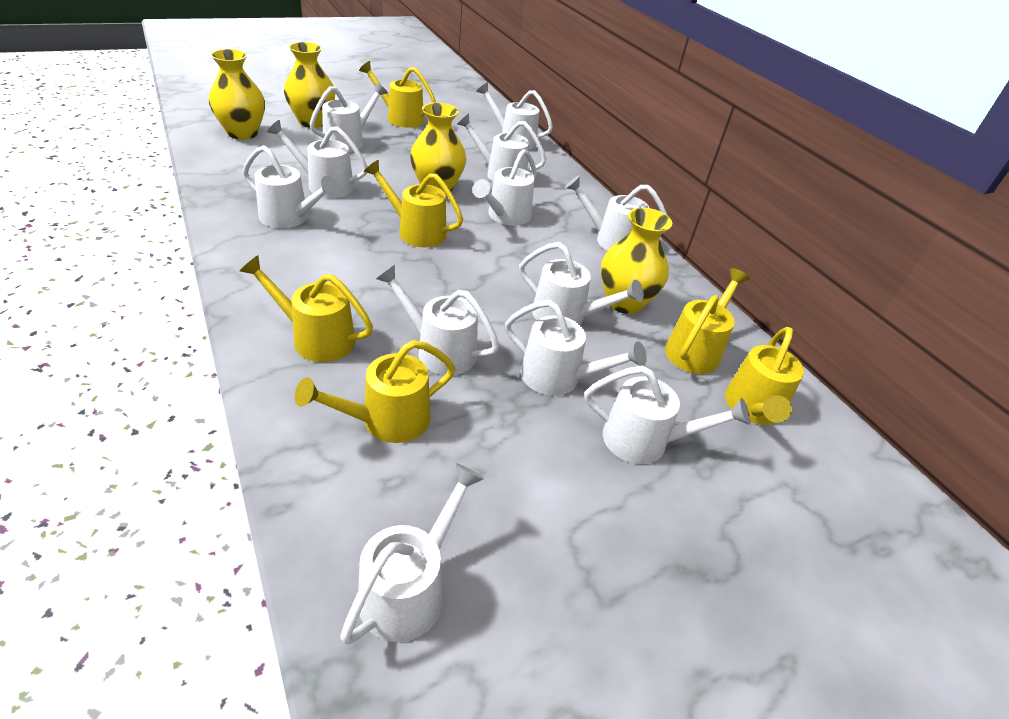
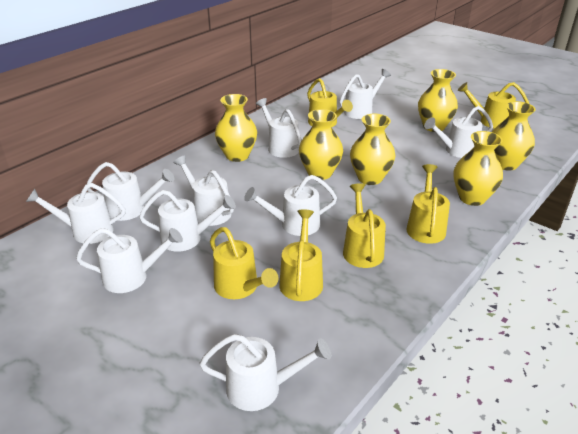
white watering can: 12 -> 10
yellow vase: 4 -> 6

